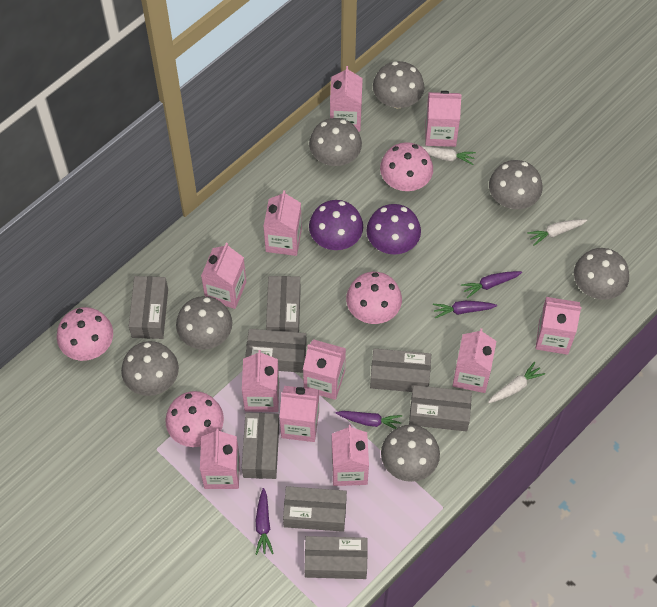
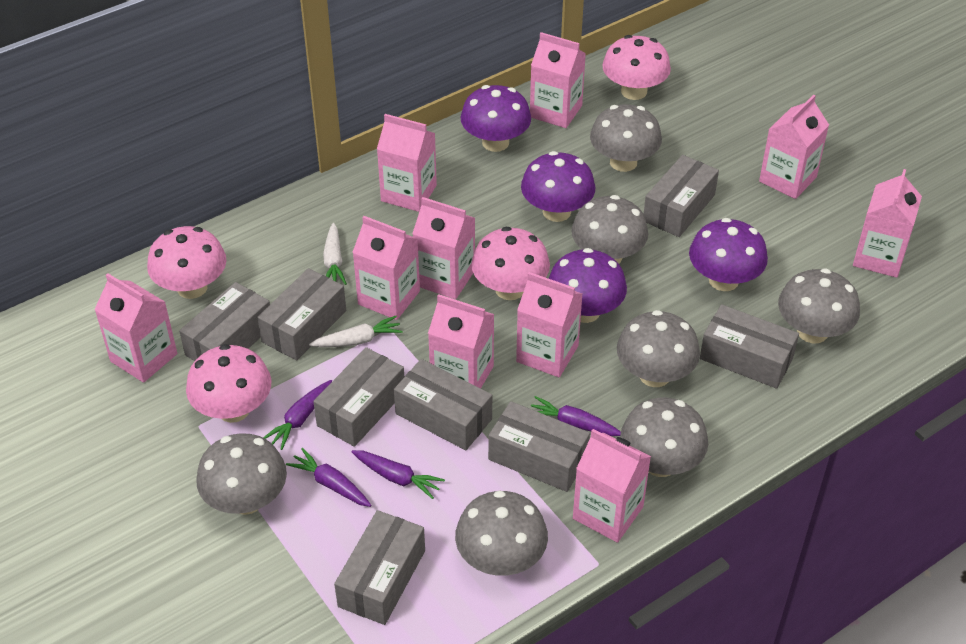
pink carton: 11 -> 10
purple mushroom: 2 -> 4
white carrot: 3 -> 2

